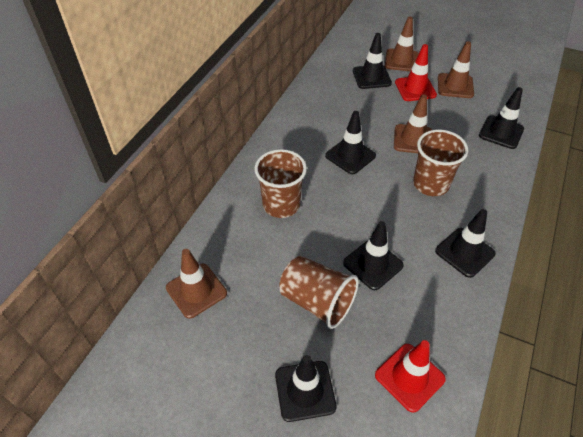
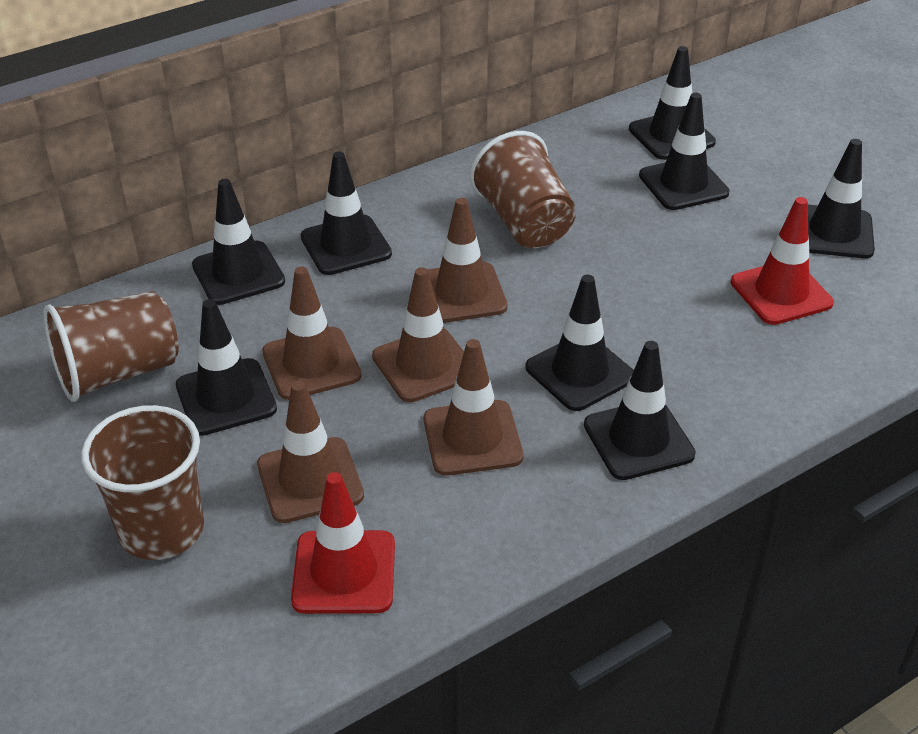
black traffic cone: 6 -> 8
brown traffic cone: 4 -> 5

